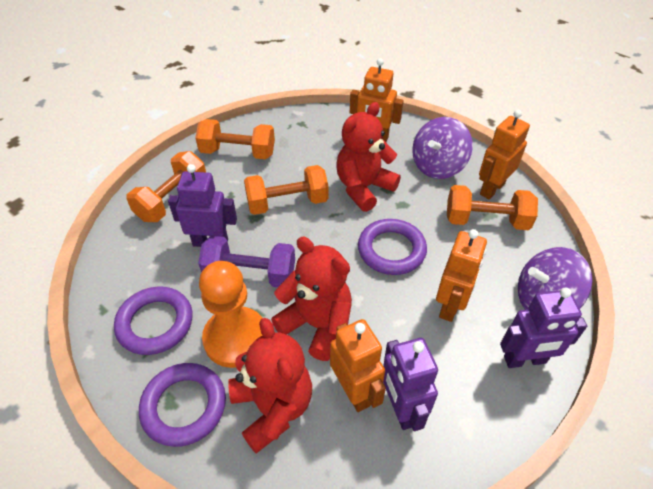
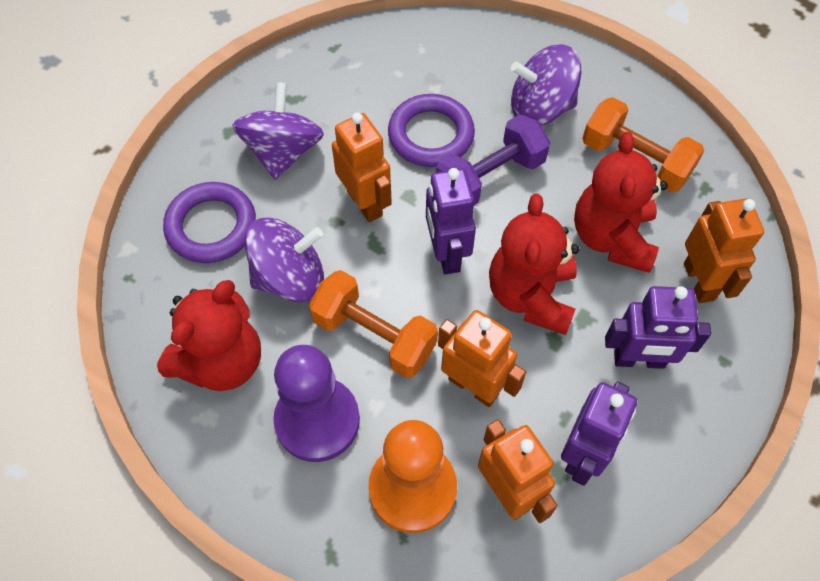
orange dumbbell: 4 -> 2
purple pawn: 0 -> 1
purple ring: 3 -> 2
purple spinning top: 2 -> 3

